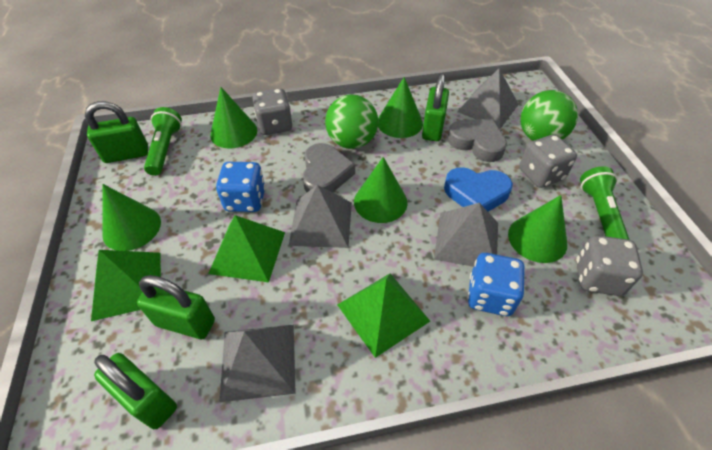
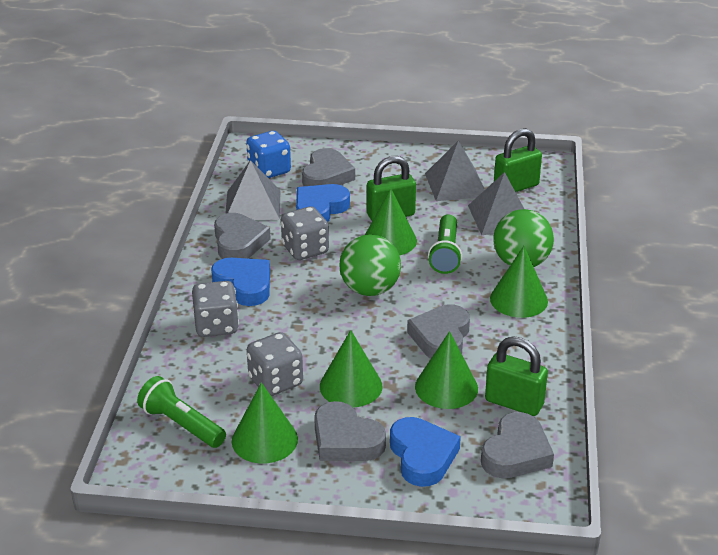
blue dice: 2 -> 1
blue heart: 1 -> 3
green padlock: 4 -> 3
green pyramid: 3 -> 0
grey heart: 2 -> 5
grey pyramid: 4 -> 3

